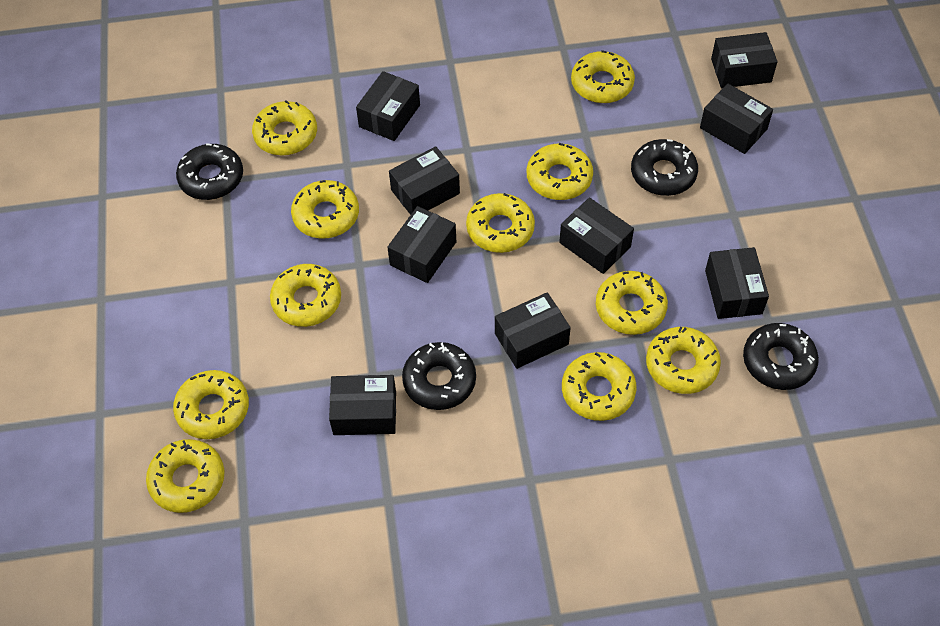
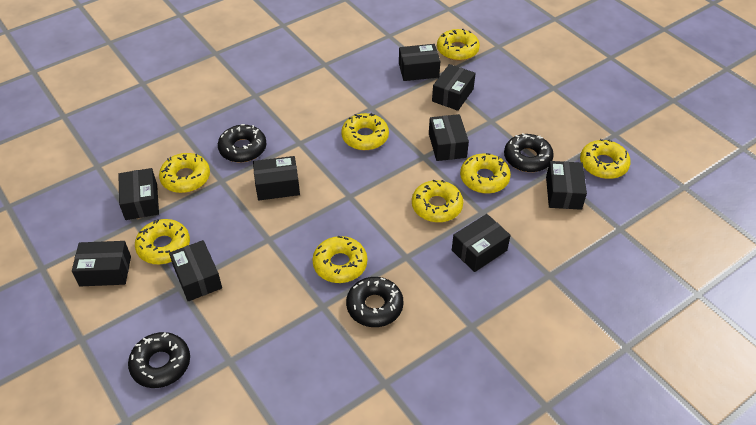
yellow donut: 11 -> 8

